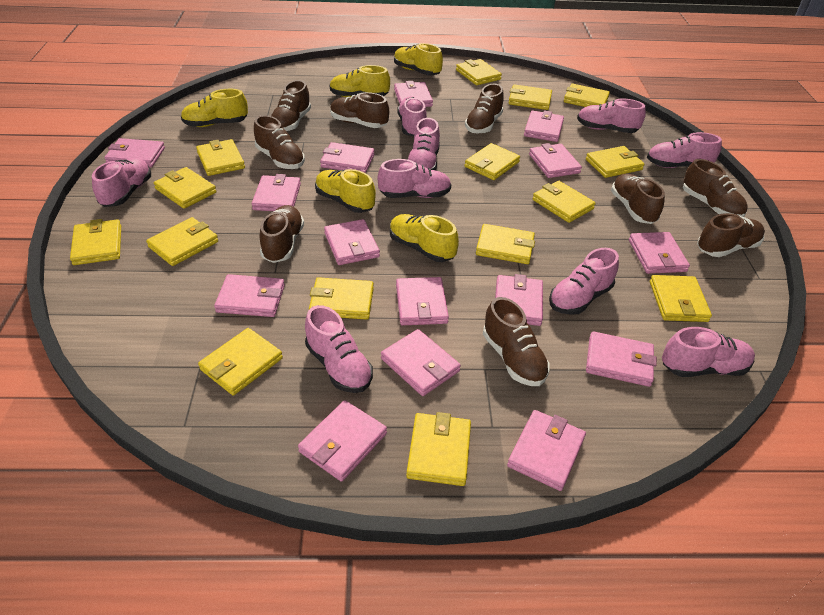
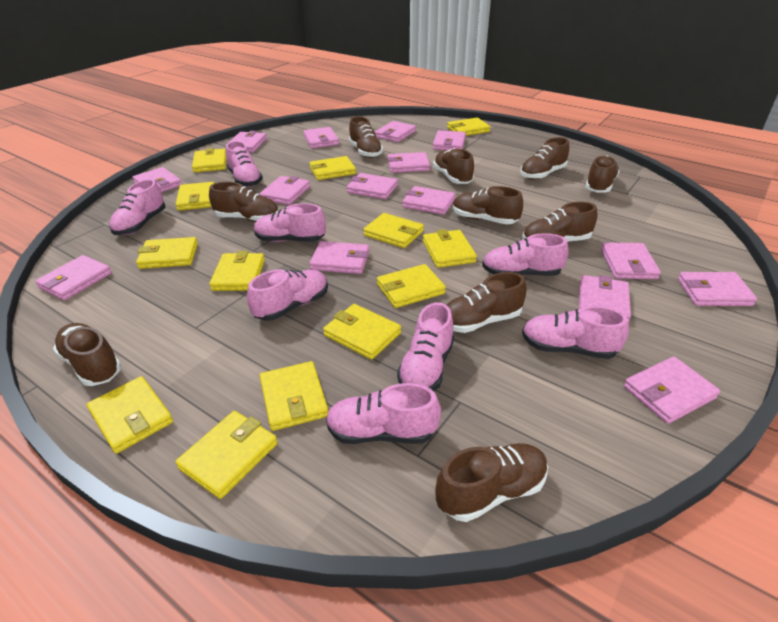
brown shoe: 9 -> 10
pink shoe: 9 -> 8
yellow shoe: 5 -> 0
yellow wallet: 15 -> 13

